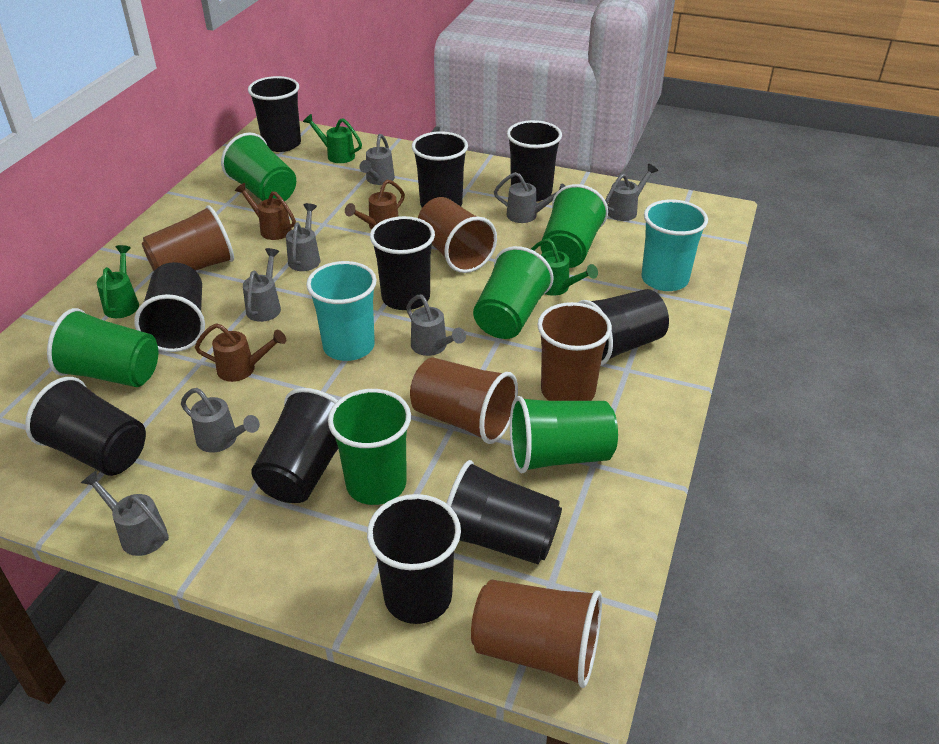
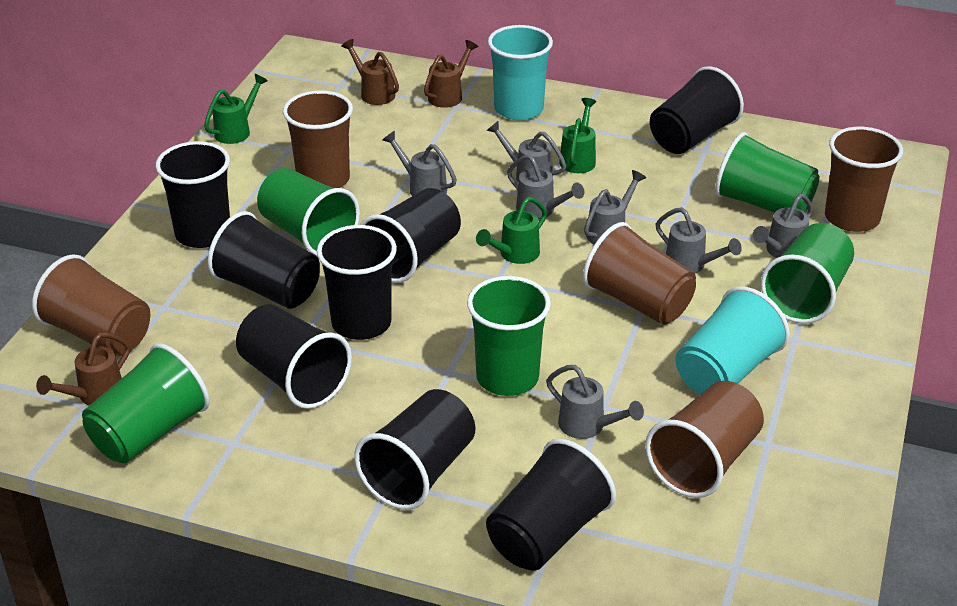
black cup: 10 -> 8
green cup: 6 -> 5
grey watering can: 8 -> 7

